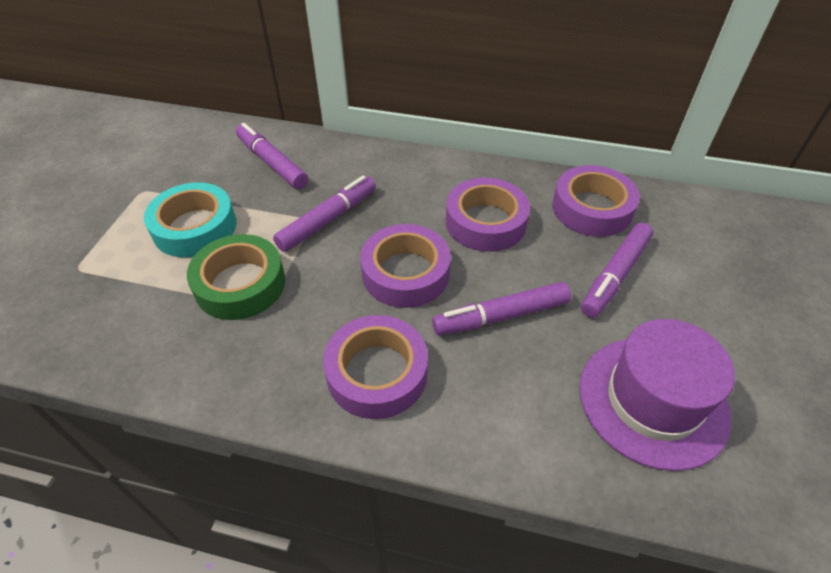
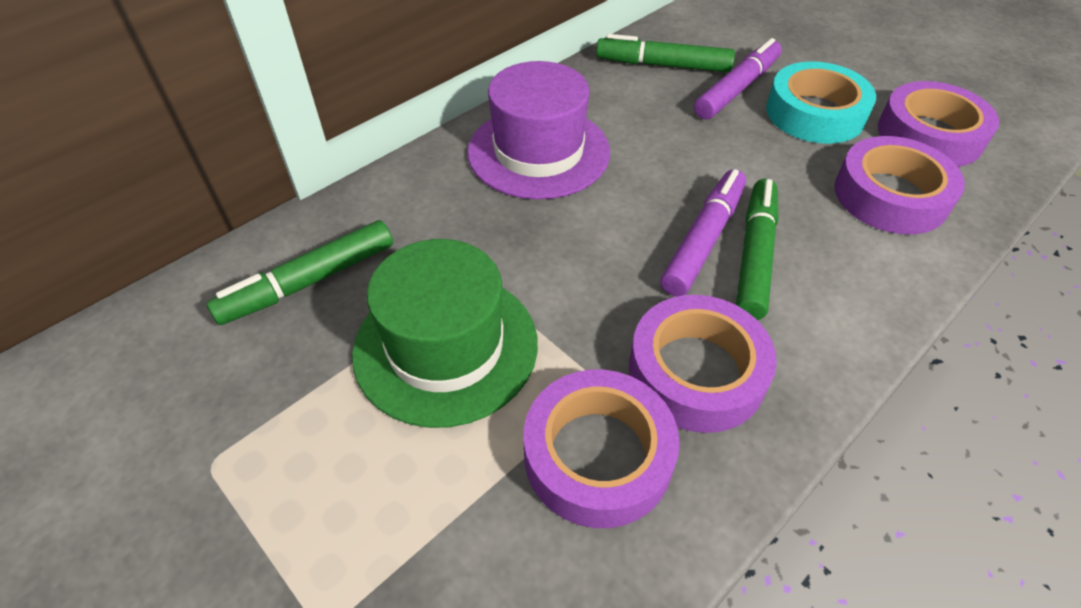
green hat: 0 -> 1
green marker: 0 -> 3
green tape: 1 -> 0
purple marker: 4 -> 2

